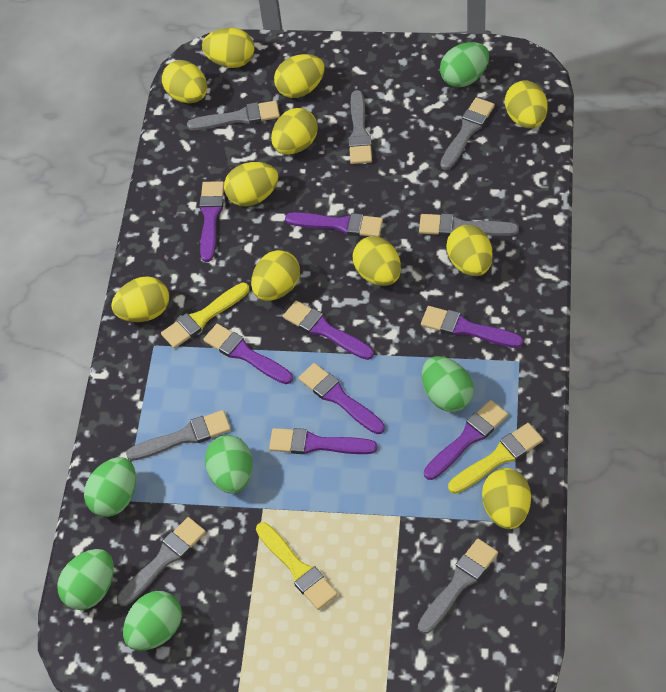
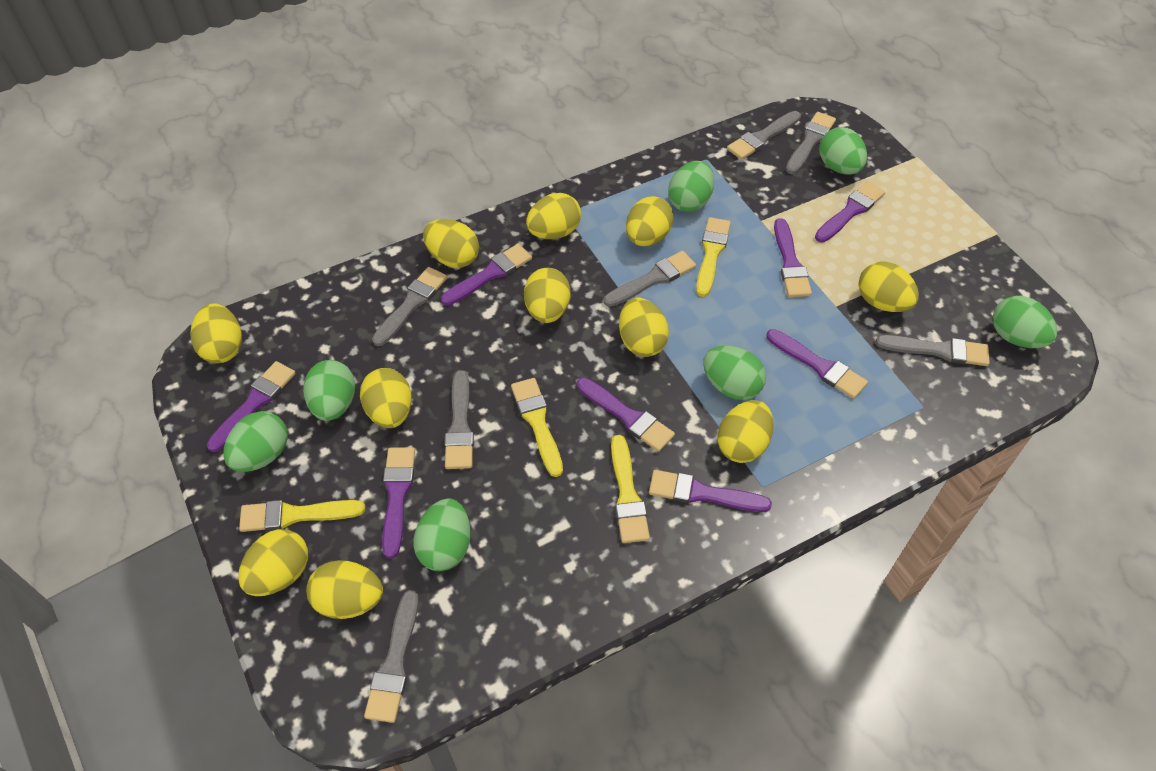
green egg: 6 -> 7
yellow brush: 3 -> 4

